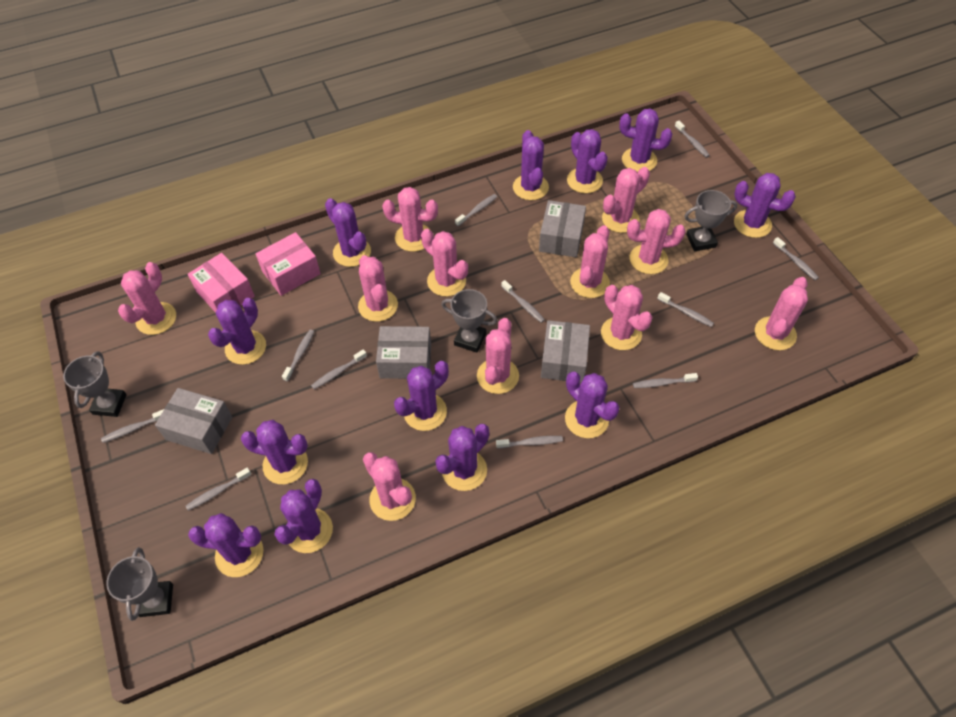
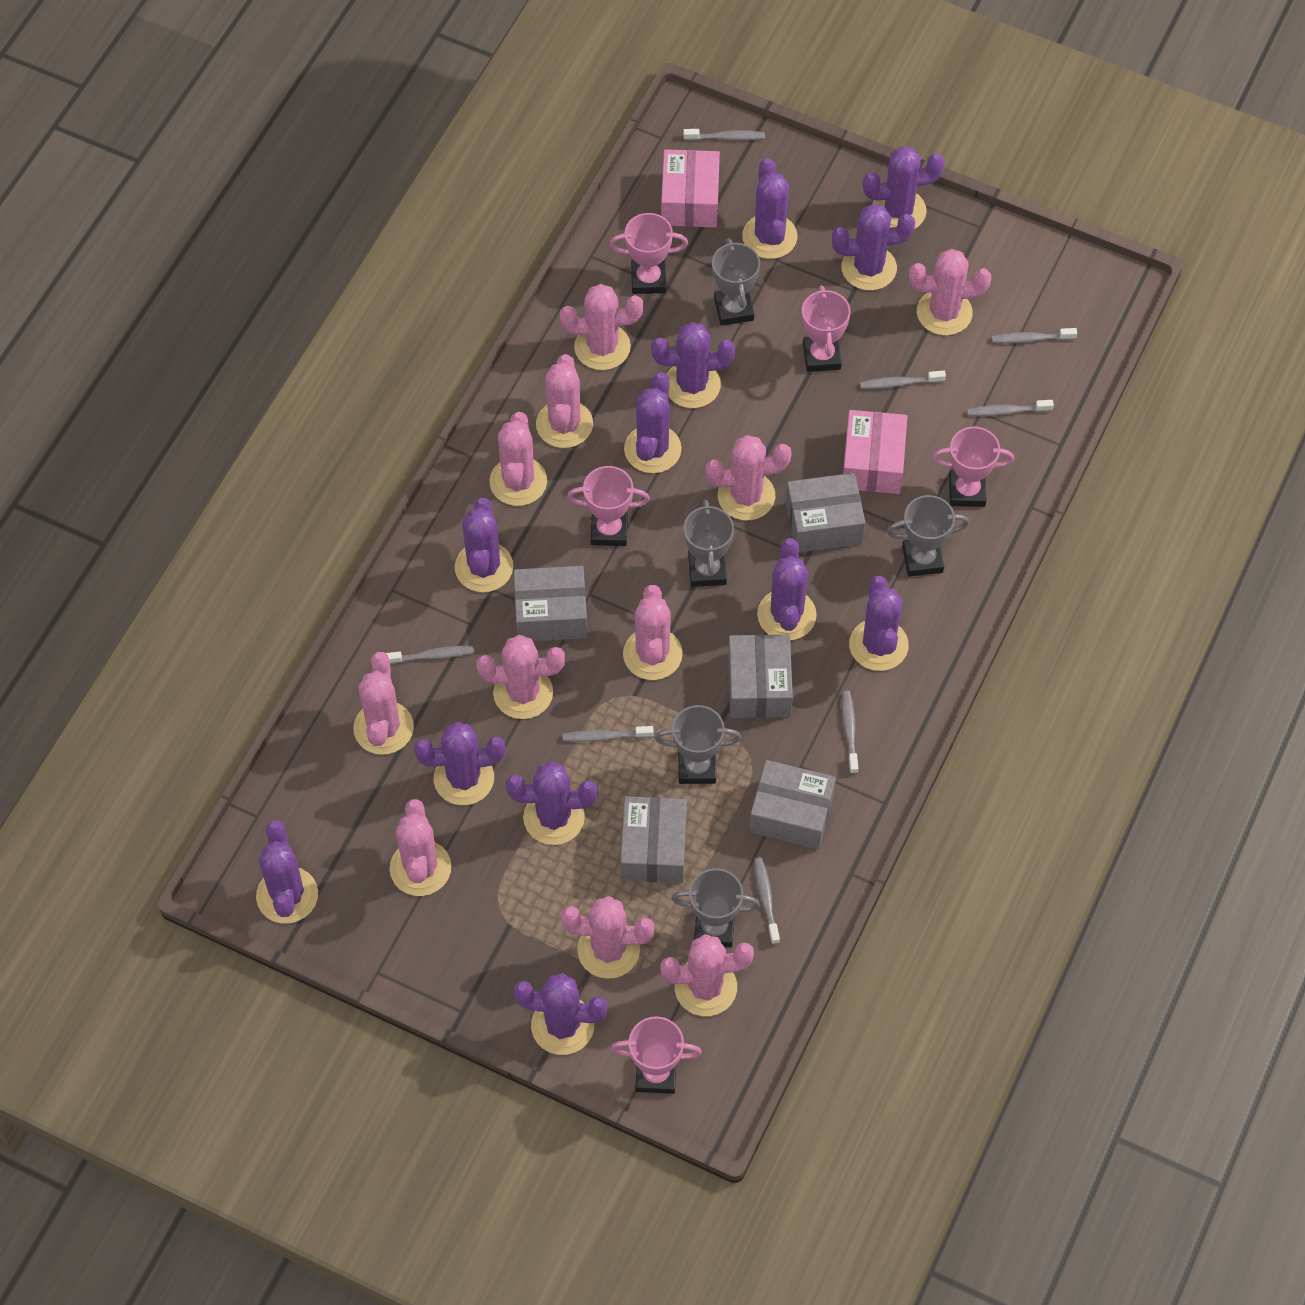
grey box: 4 -> 5
grey toothbrush: 11 -> 8
grey trophy: 4 -> 5
pink trophy: 0 -> 5

